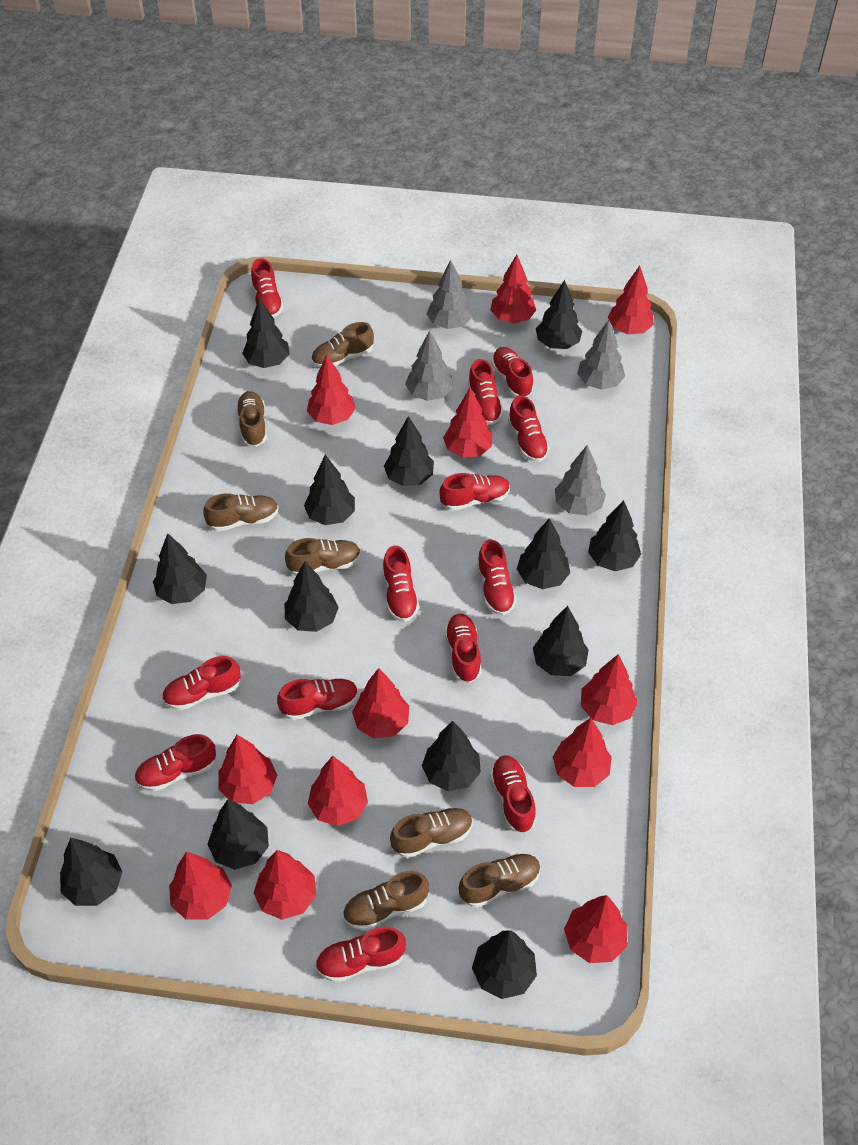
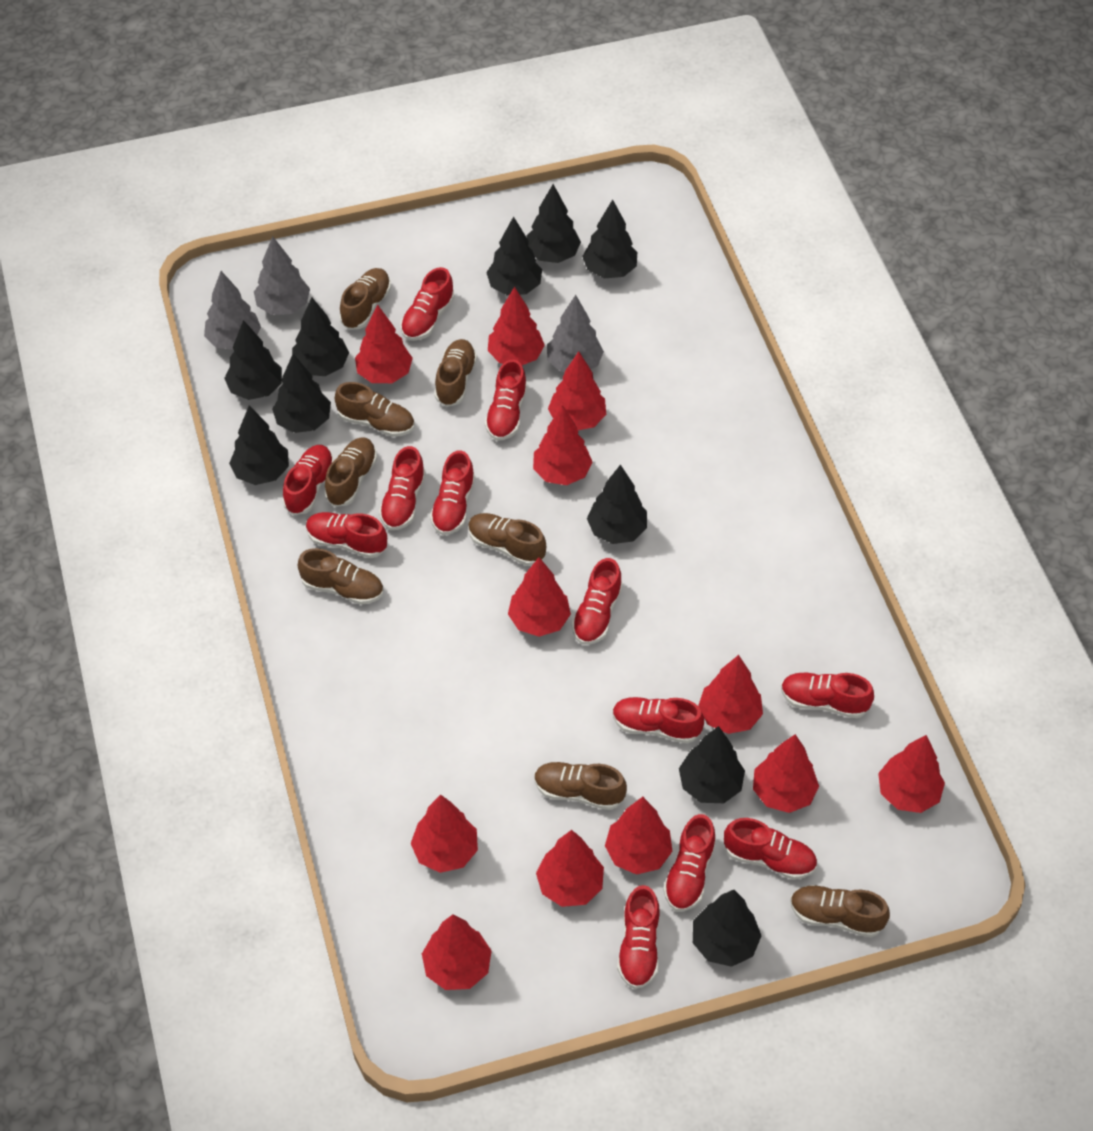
black tree: 13 -> 10
brown shoe: 7 -> 8
grey tree: 4 -> 3
red shoe: 13 -> 12

